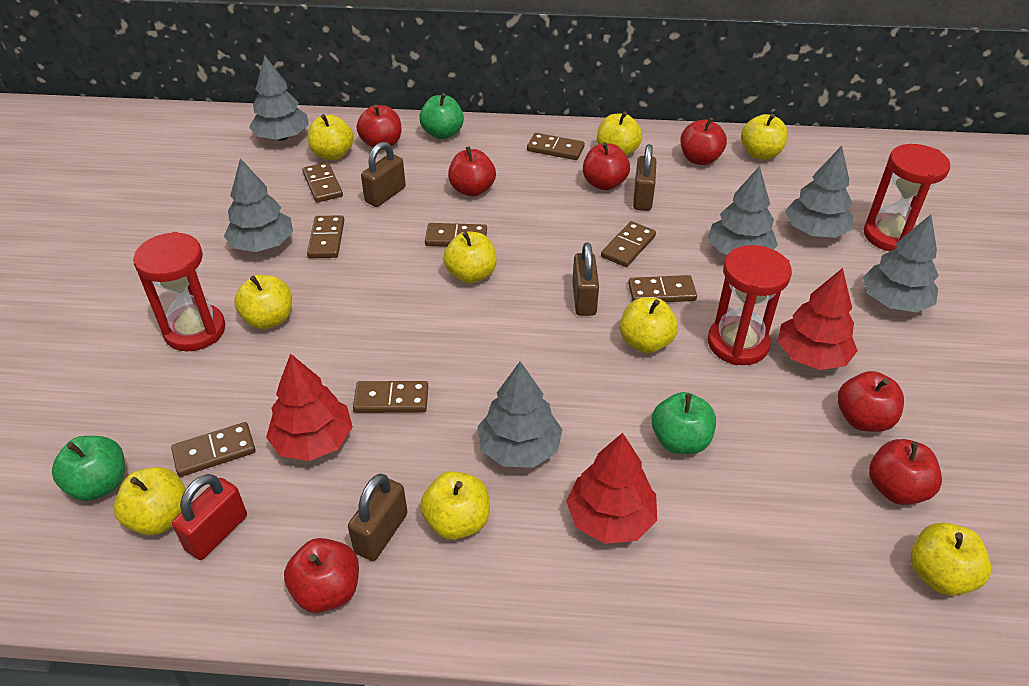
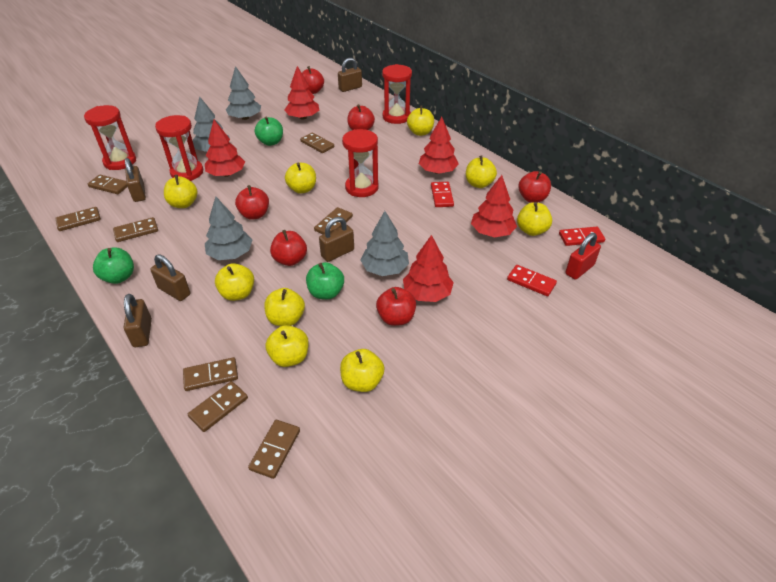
brown padlock: 4 -> 5
grey tree: 6 -> 4
red apple: 7 -> 6
red domino: 0 -> 3
red hourglass: 3 -> 4
red tree: 3 -> 5

